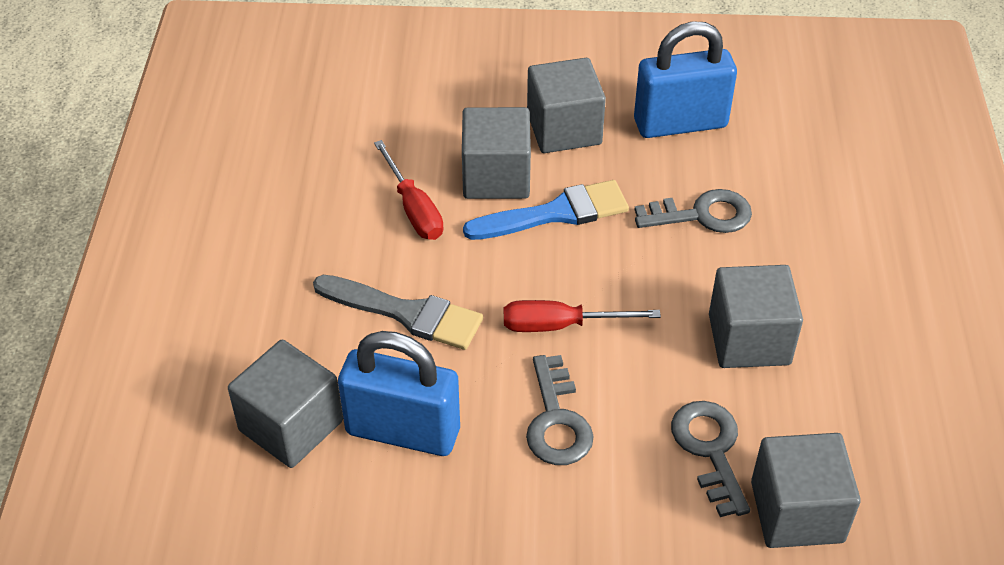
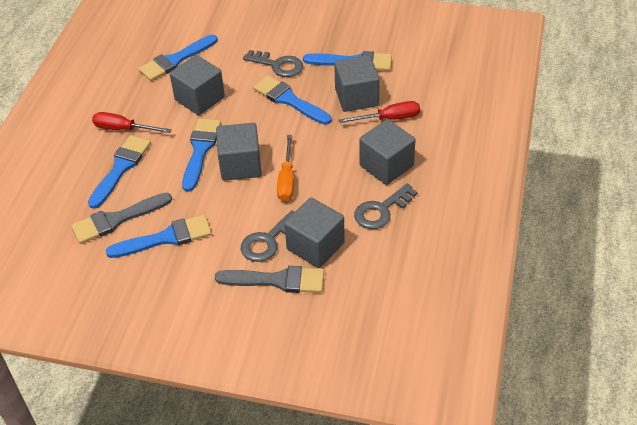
blue brush: 1 -> 6
blue padlock: 2 -> 0
grey brush: 1 -> 2
orange screwdriver: 0 -> 1

